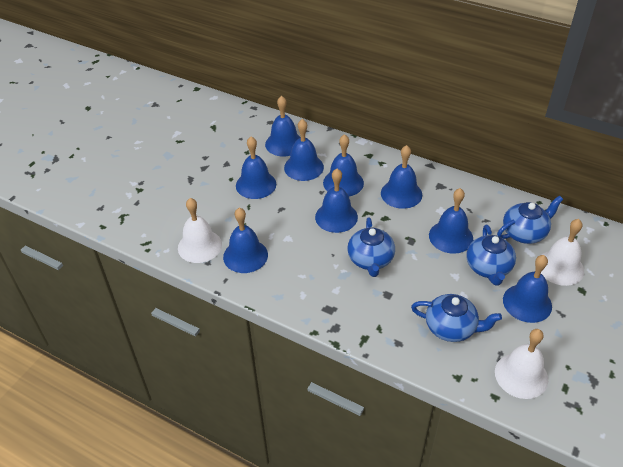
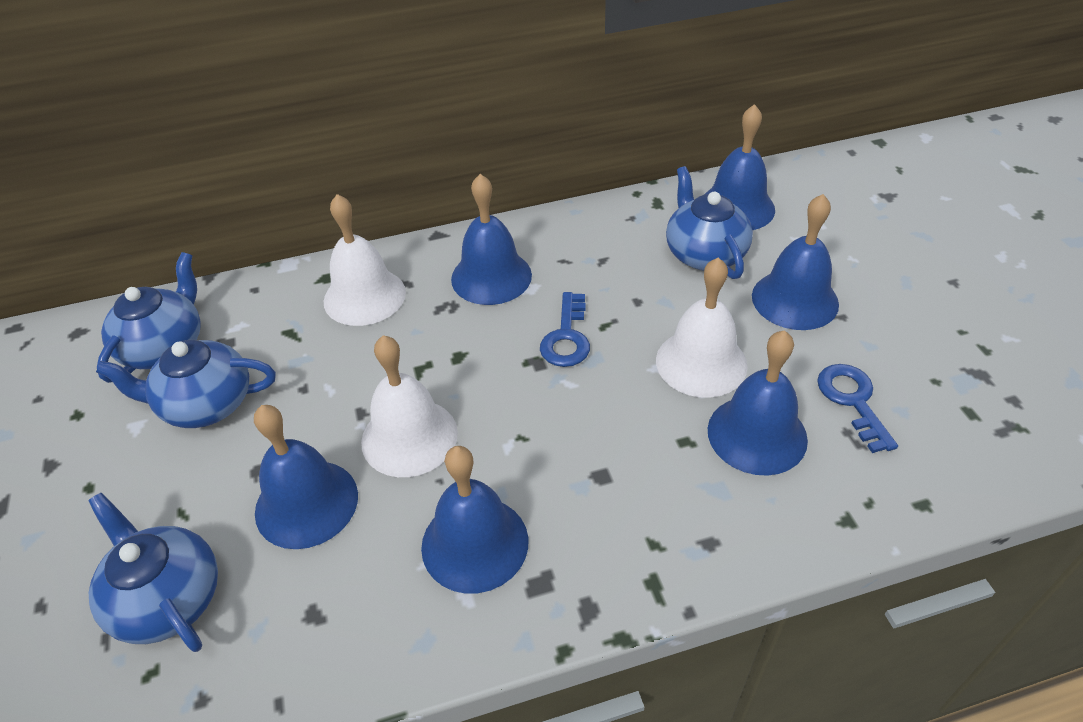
blue bell: 9 -> 6
blue key: 0 -> 2

